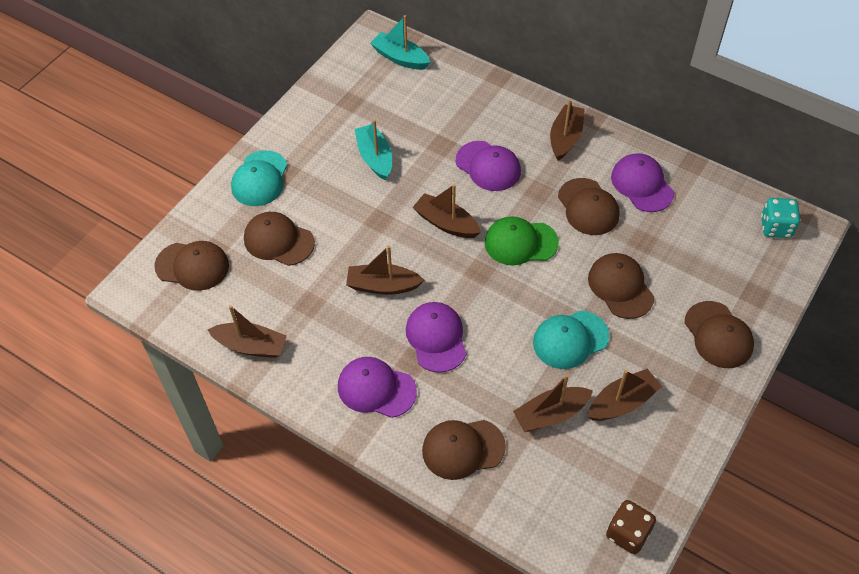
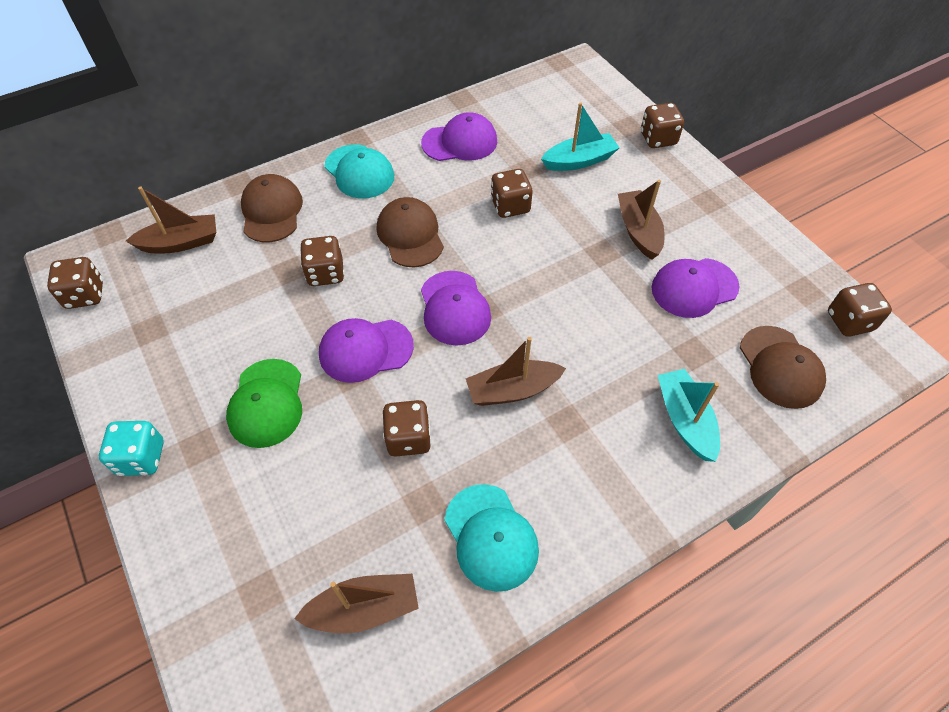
brown boat: 6 -> 4
brown cap: 6 -> 3
brown dice: 1 -> 6

